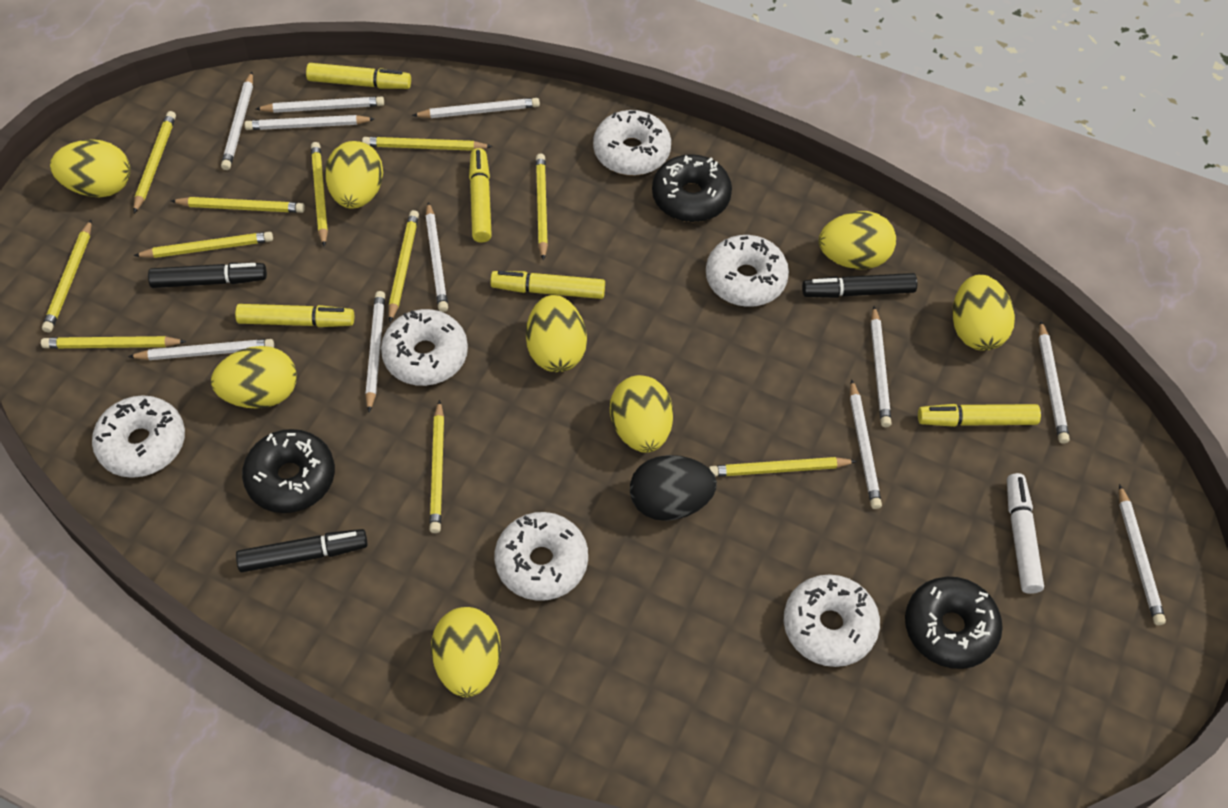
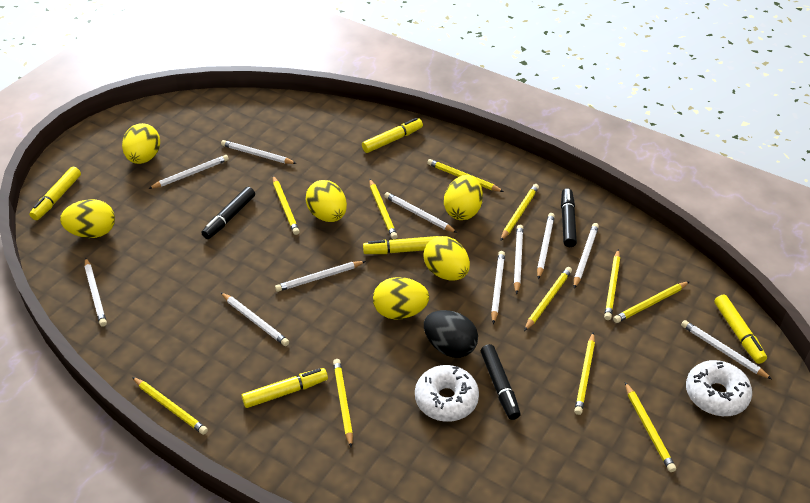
black donut: 3 -> 0
white donut: 6 -> 2
white marker: 1 -> 0
yellow egg: 8 -> 6

